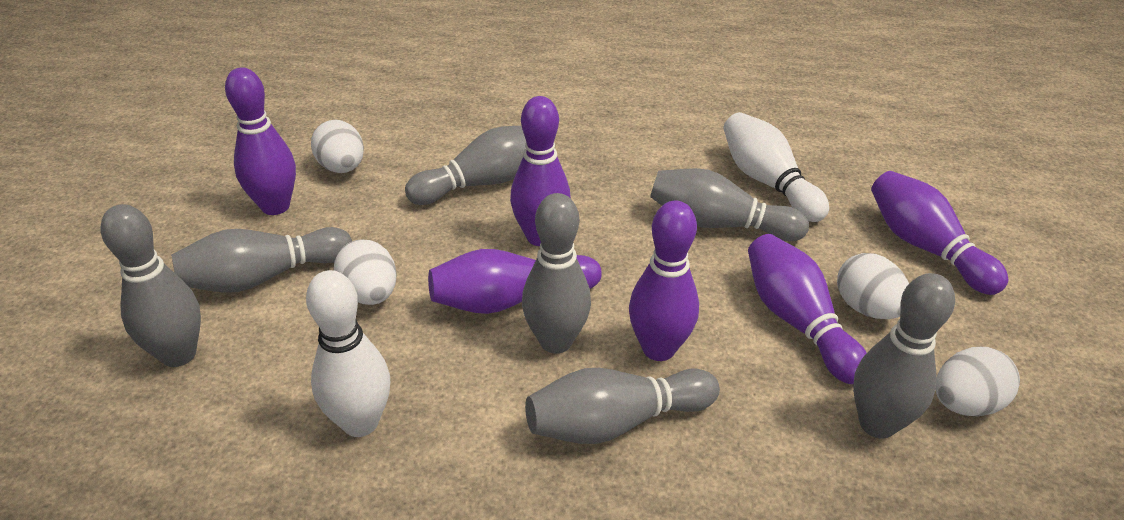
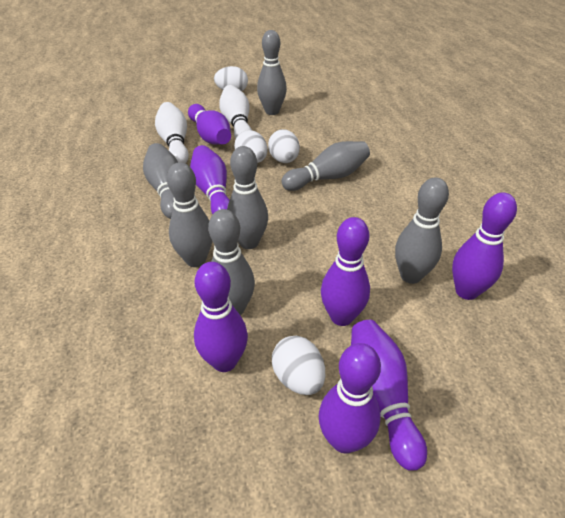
purple bowling pin: 6 -> 7

